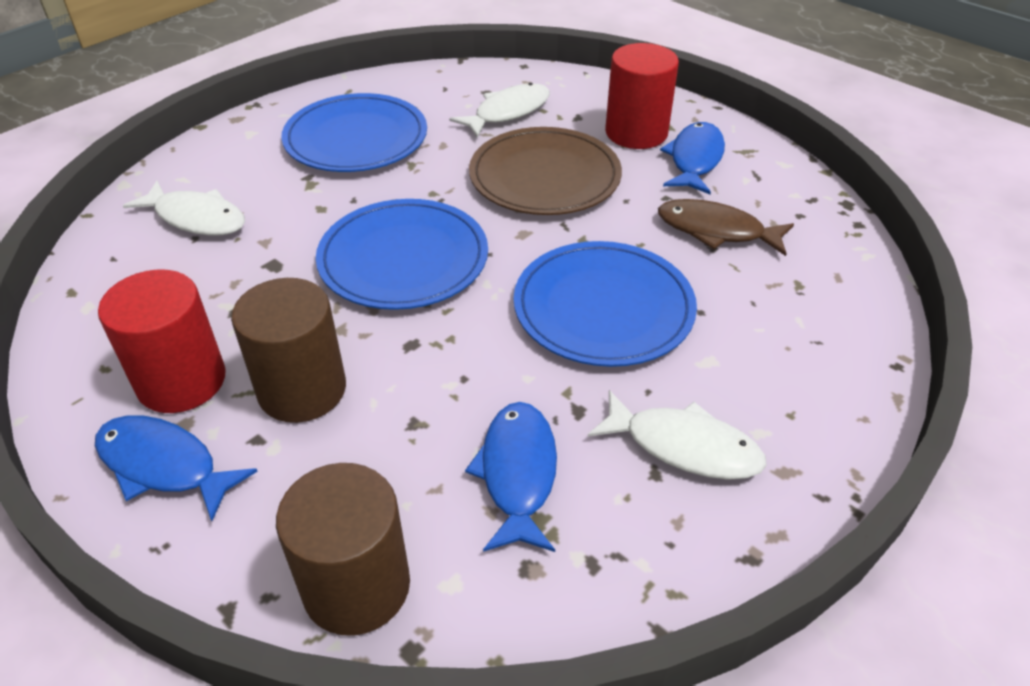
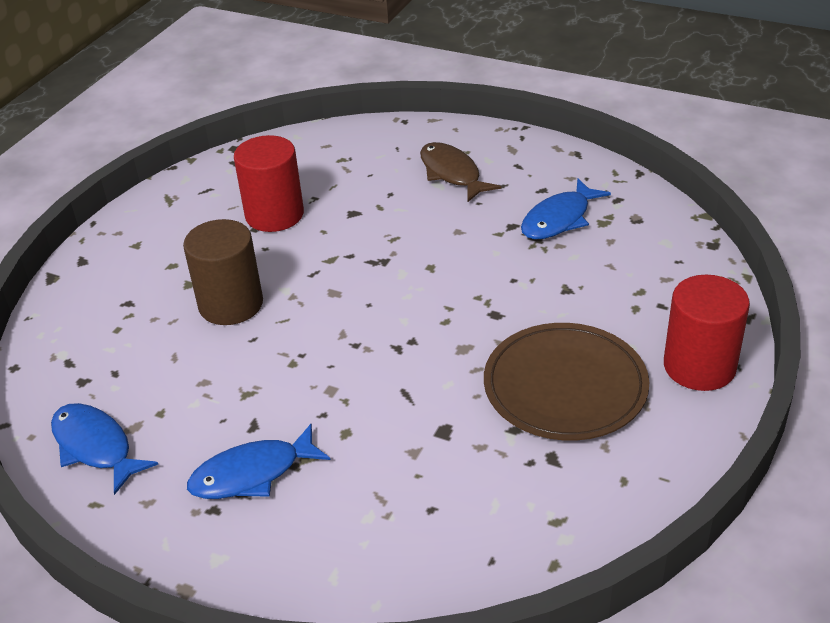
blue plate: 3 -> 0
brown cylinder: 2 -> 1
white fish: 3 -> 0

